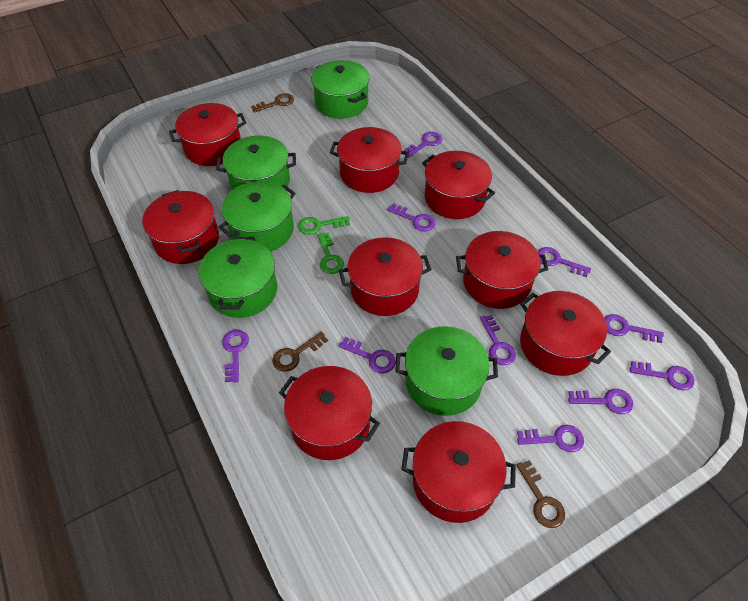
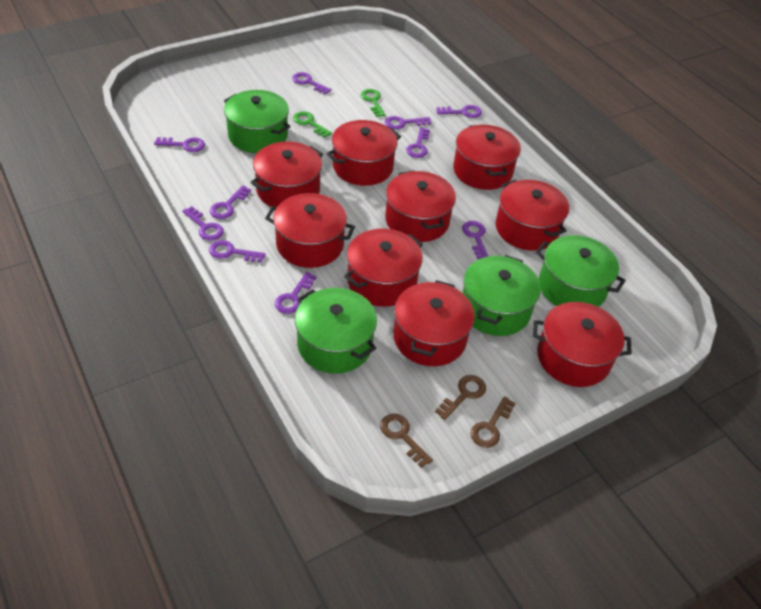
green pot: 5 -> 4

